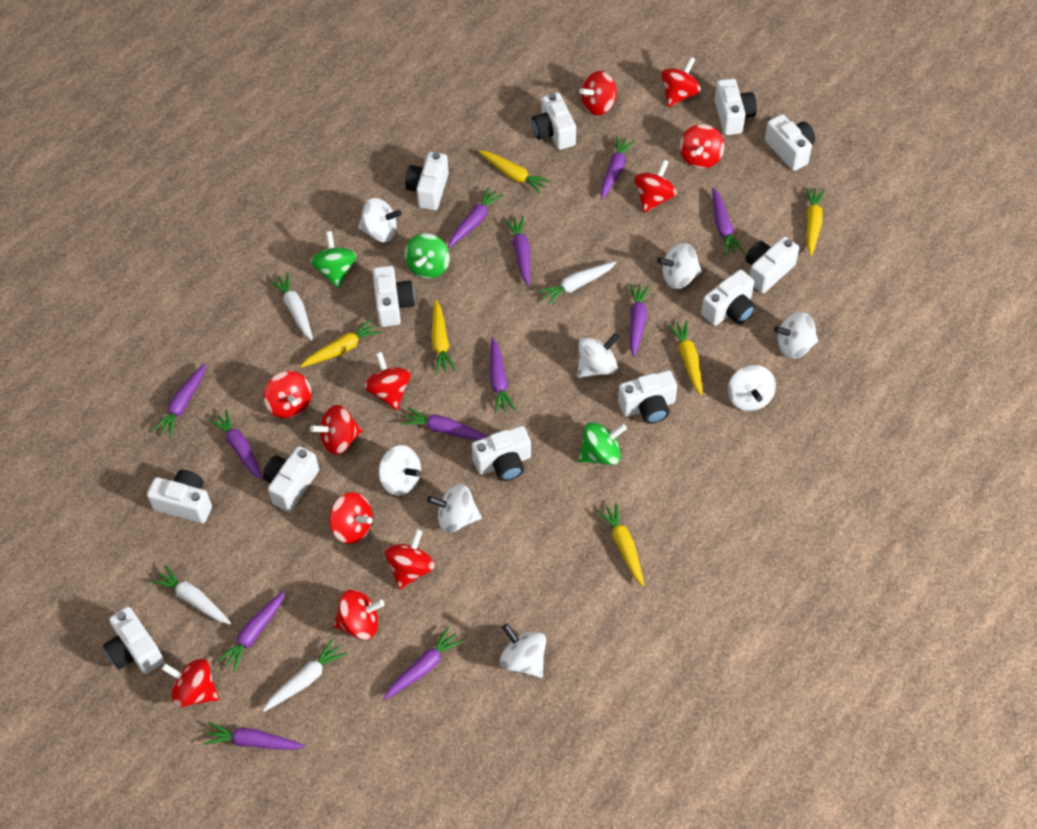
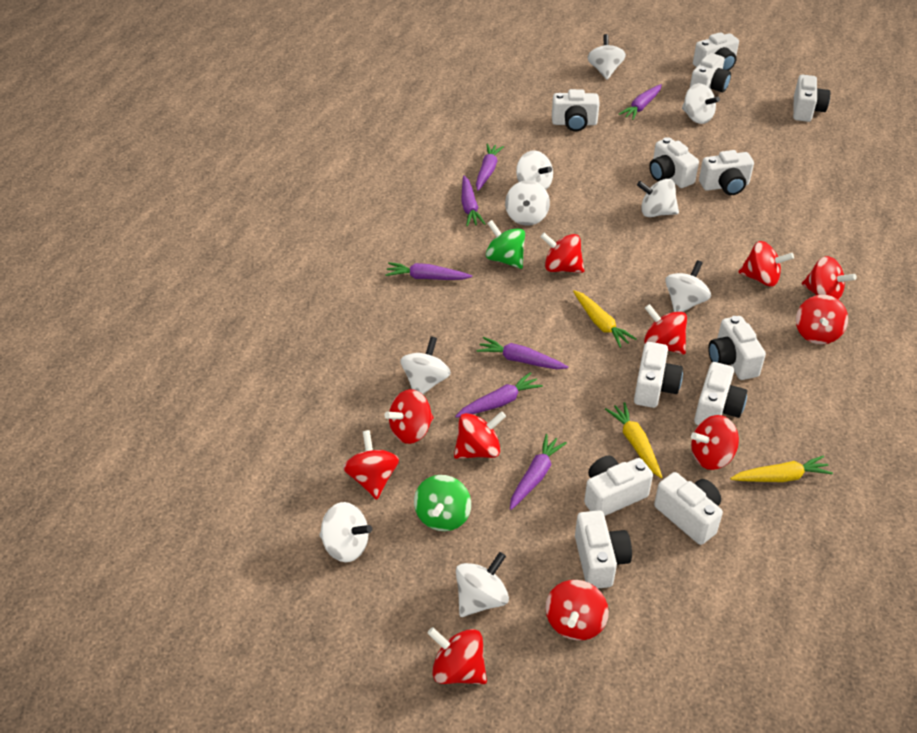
green spinning top: 3 -> 2
purple carrot: 12 -> 7
white carrot: 4 -> 0
white spinning top: 8 -> 9
yellow carrot: 6 -> 3

